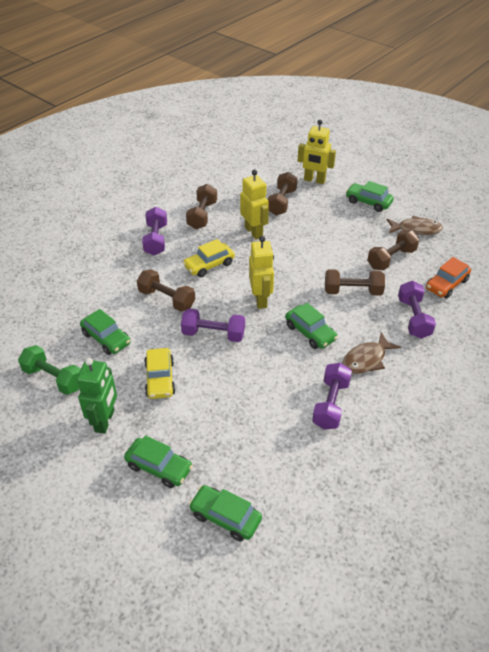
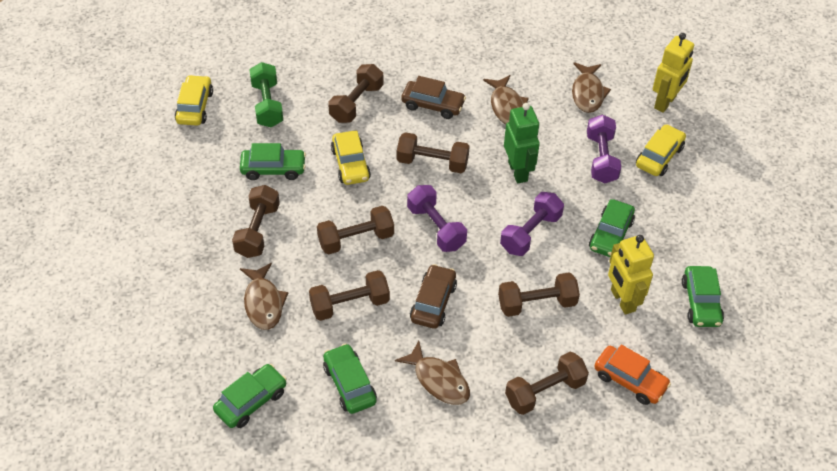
brown car: 0 -> 2
brown dumbbell: 5 -> 7
brown fish: 2 -> 4
purple dumbbell: 4 -> 3
yellow car: 2 -> 3
yellow robot: 3 -> 2

